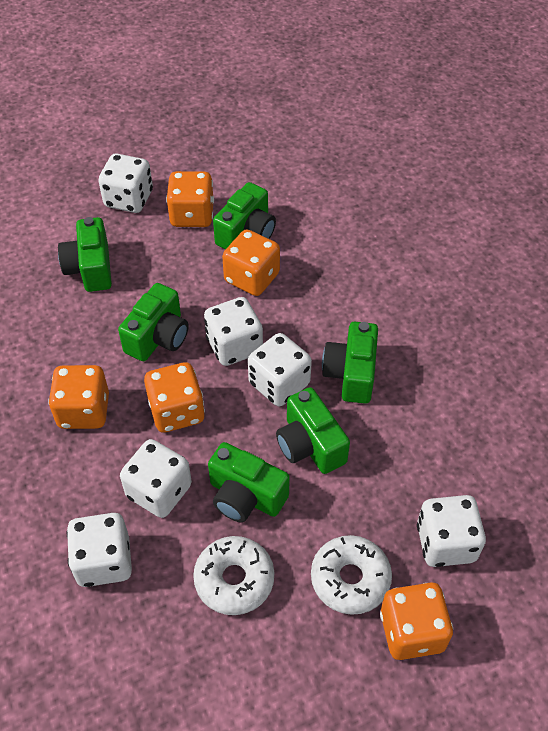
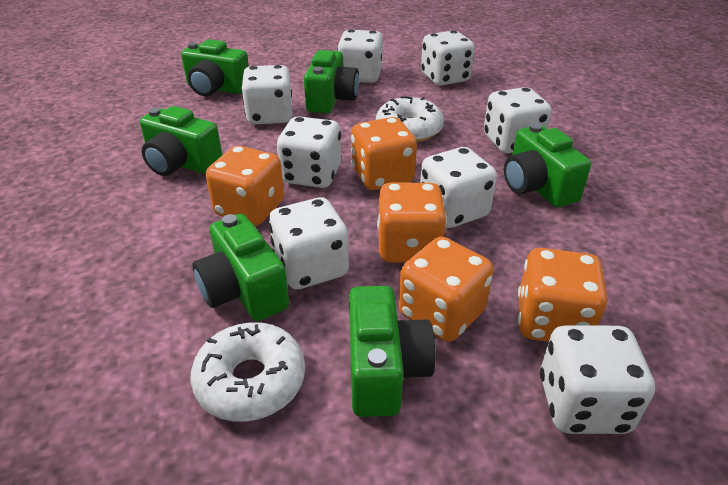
white dice: 6 -> 8

